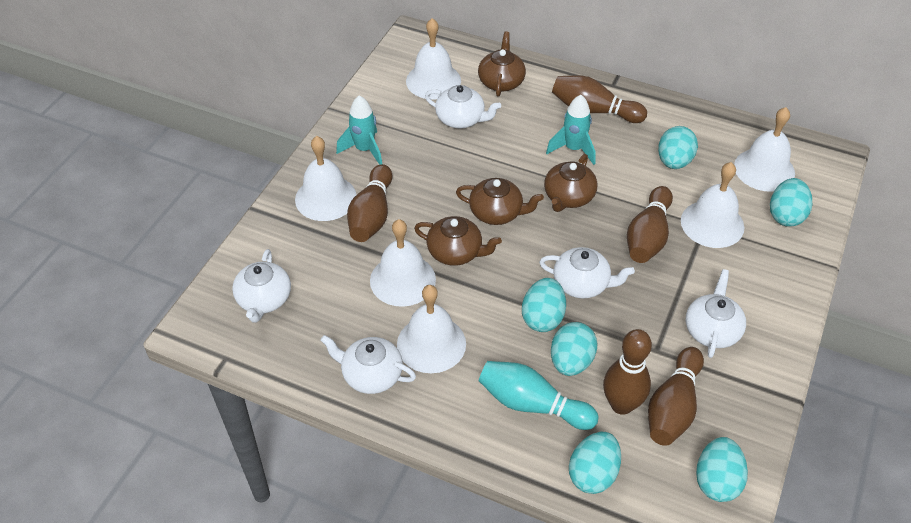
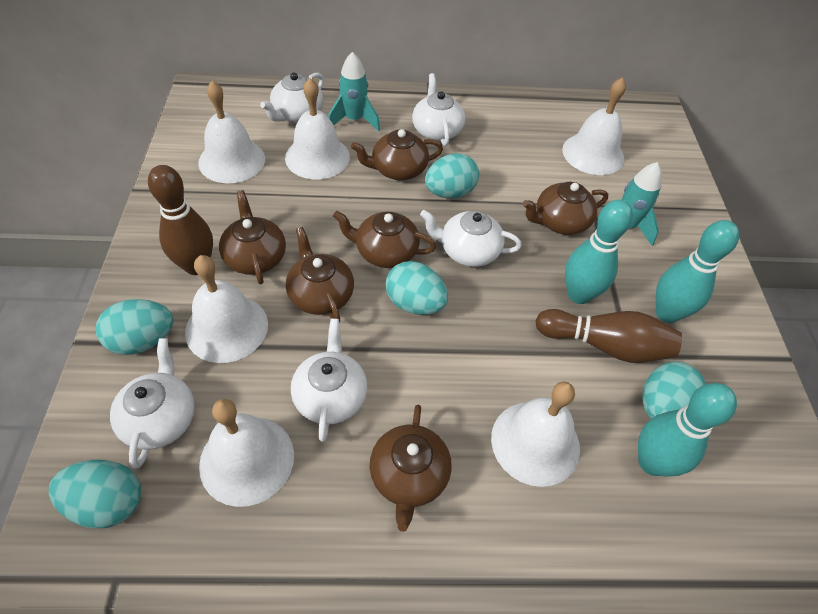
brown bowling pin: 5 -> 2
brown teapot: 4 -> 6
turquoise bowling pin: 1 -> 3
turquoise egg: 6 -> 5

